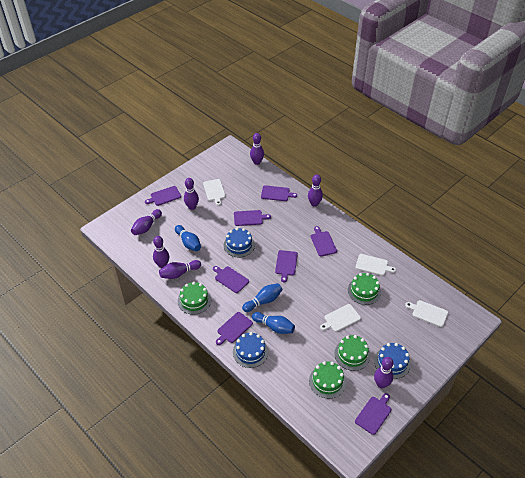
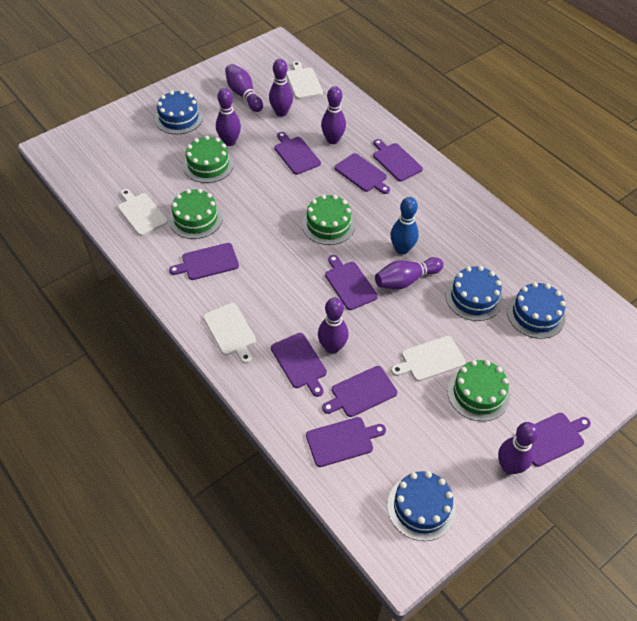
blue bowling pin: 3 -> 1
blue cake: 3 -> 4
purple cutting board: 8 -> 9

